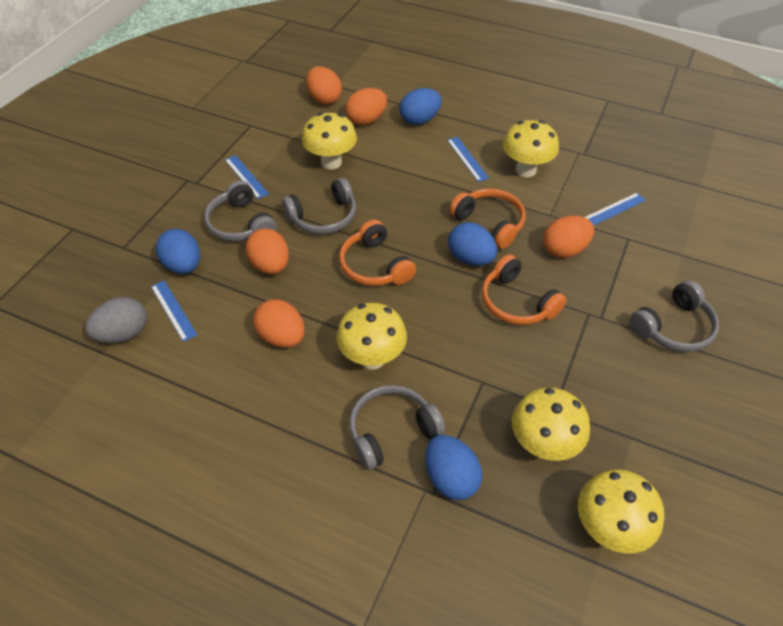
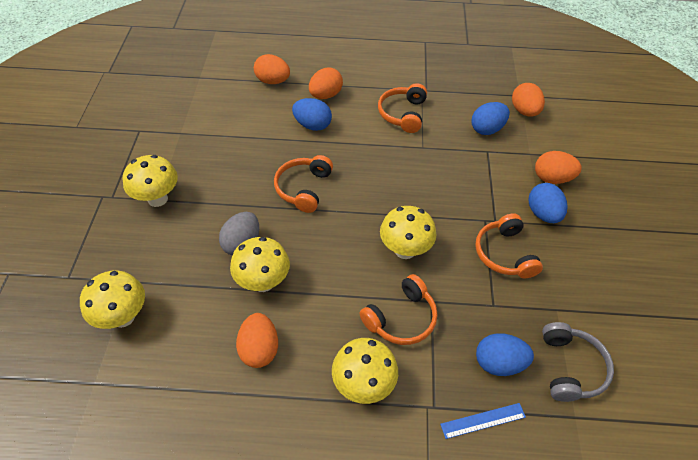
blue ruler: 4 -> 1
grey headphones: 4 -> 1
orange headphones: 3 -> 4

